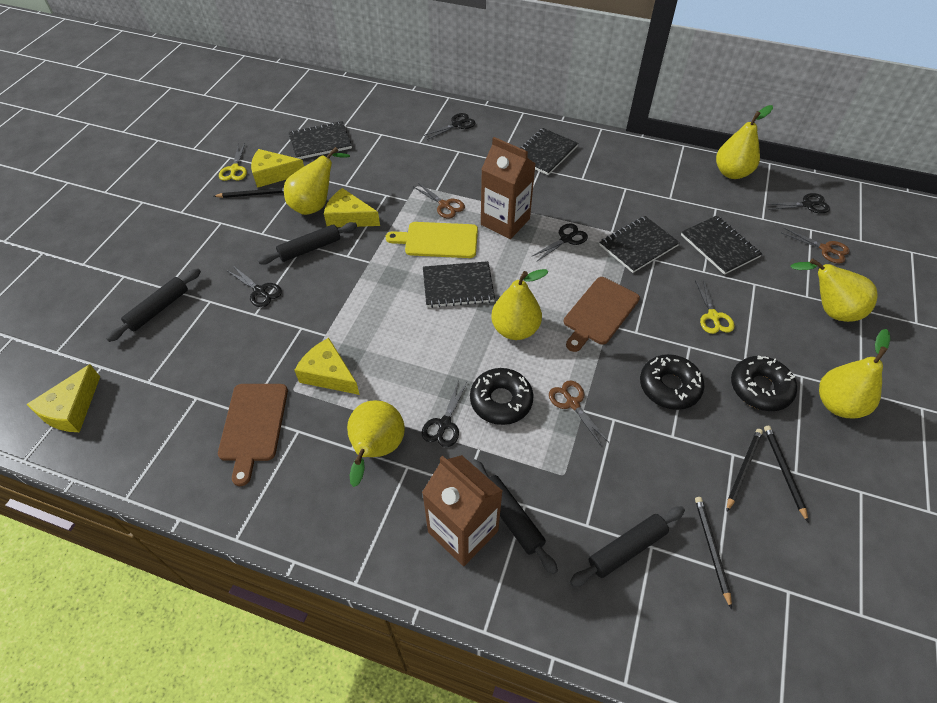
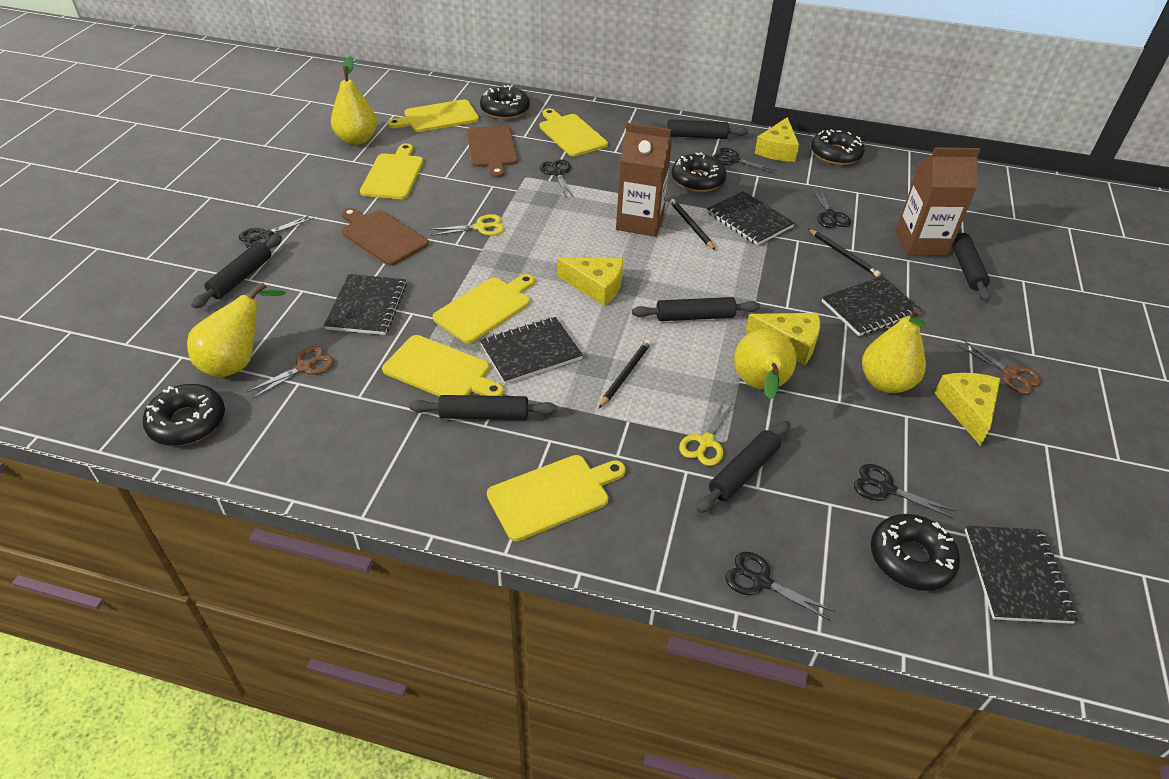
black donut: 3 -> 5
black pencil: 4 -> 3
black rolling pin: 4 -> 6
black scissors: 5 -> 6
brown scissors: 3 -> 2
yellow cutting board: 1 -> 6
yellow pear: 6 -> 4

